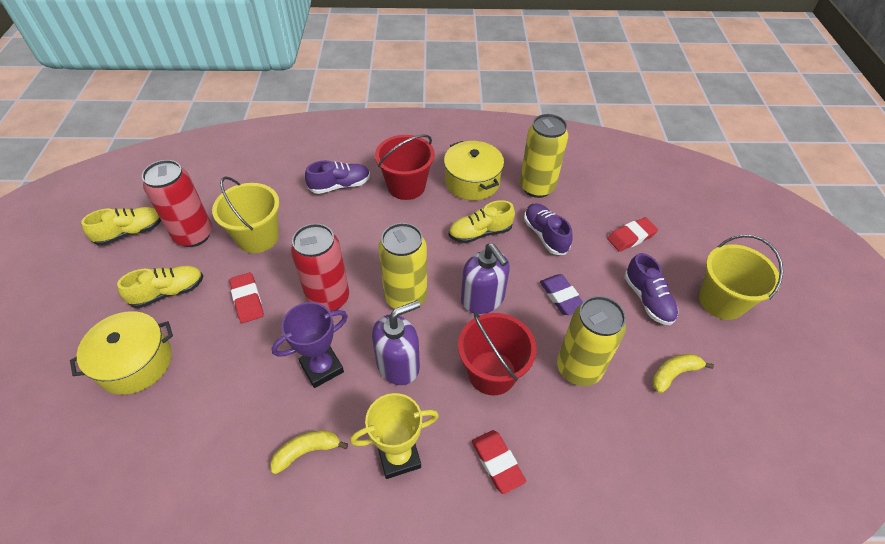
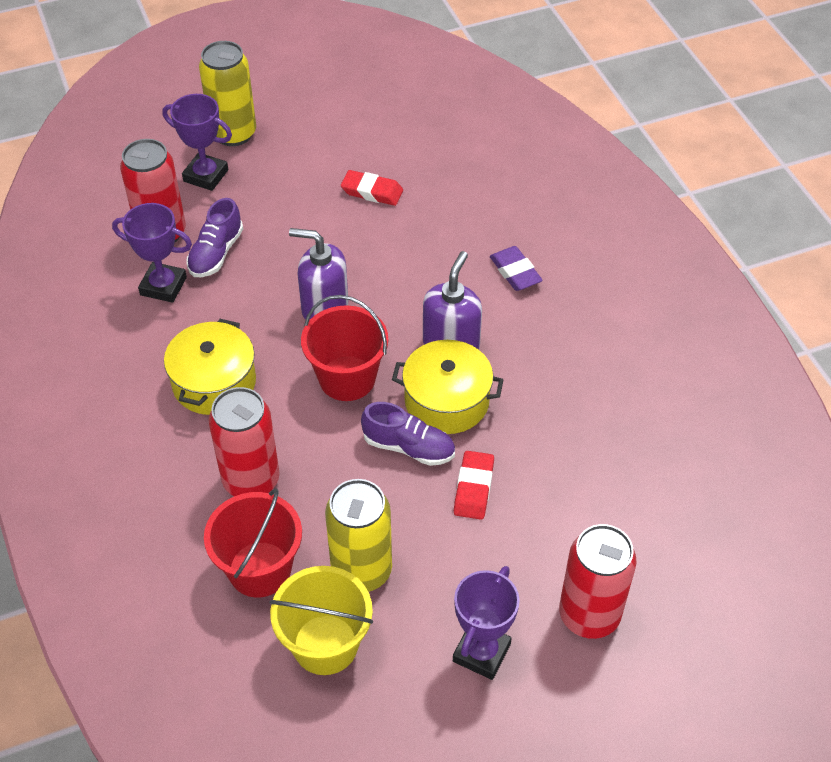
purple shoe: 3 -> 2
purple trophy: 1 -> 3
red can: 2 -> 3
red eraser: 3 -> 2
yellow banana: 2 -> 0
yellow bucket: 2 -> 1
yellow can: 3 -> 2
yellow shoe: 3 -> 0
yellow trophy: 1 -> 0

